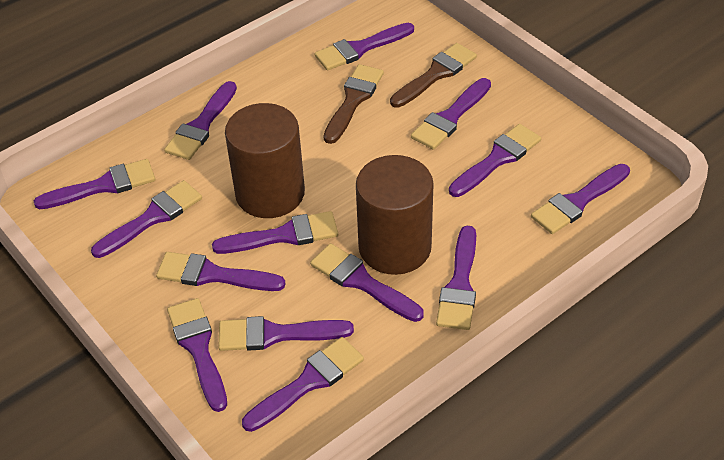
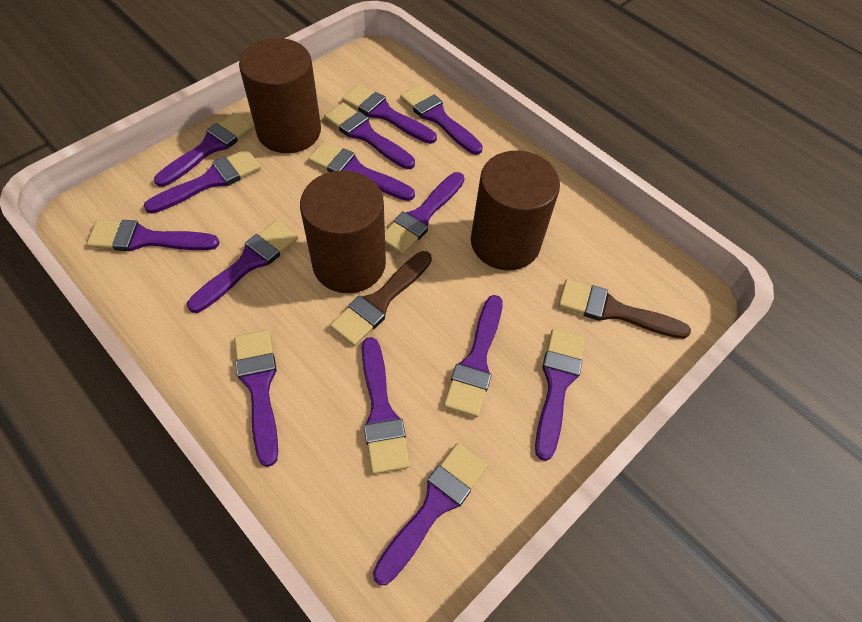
brown cylinder: 2 -> 3

